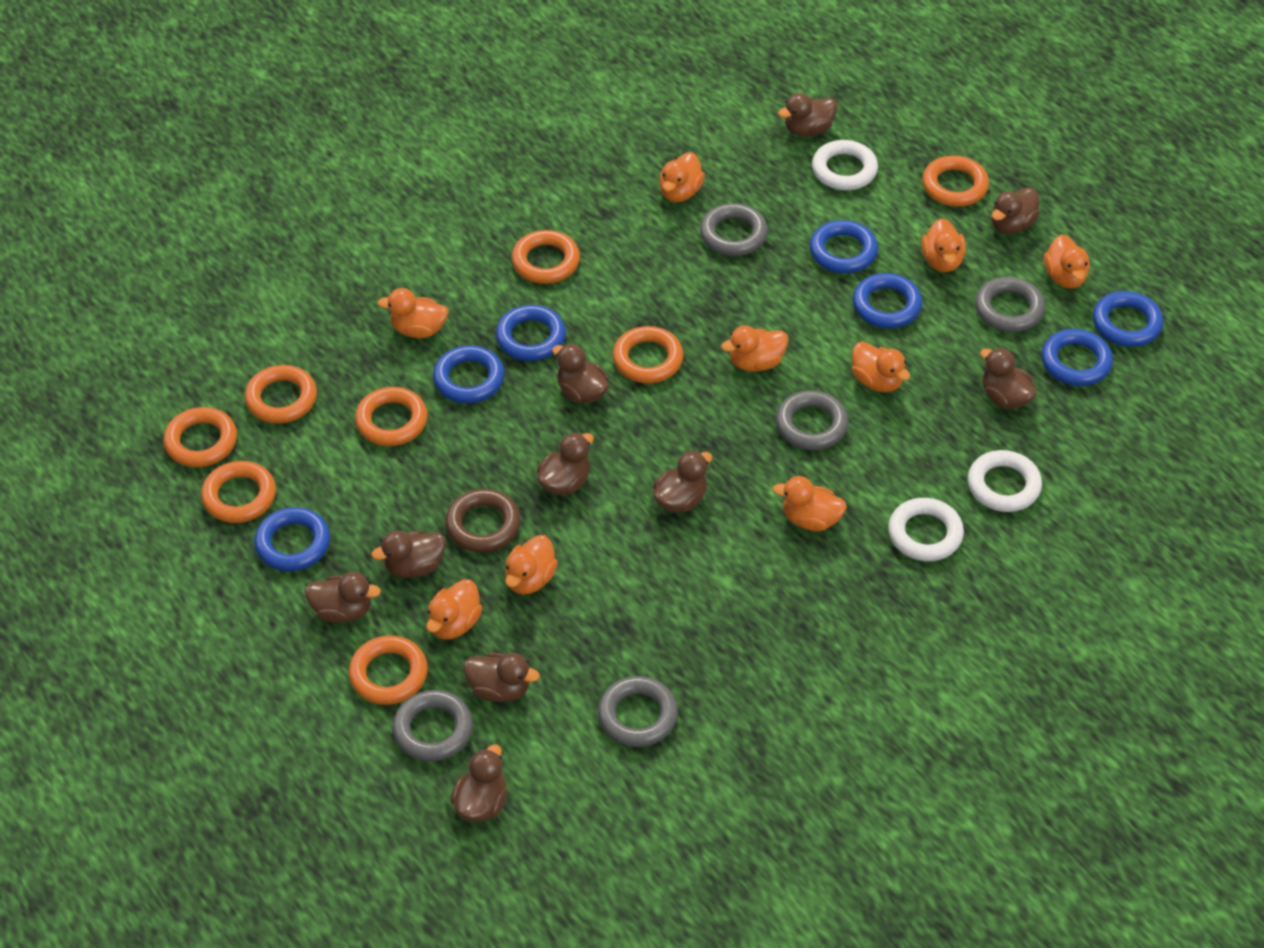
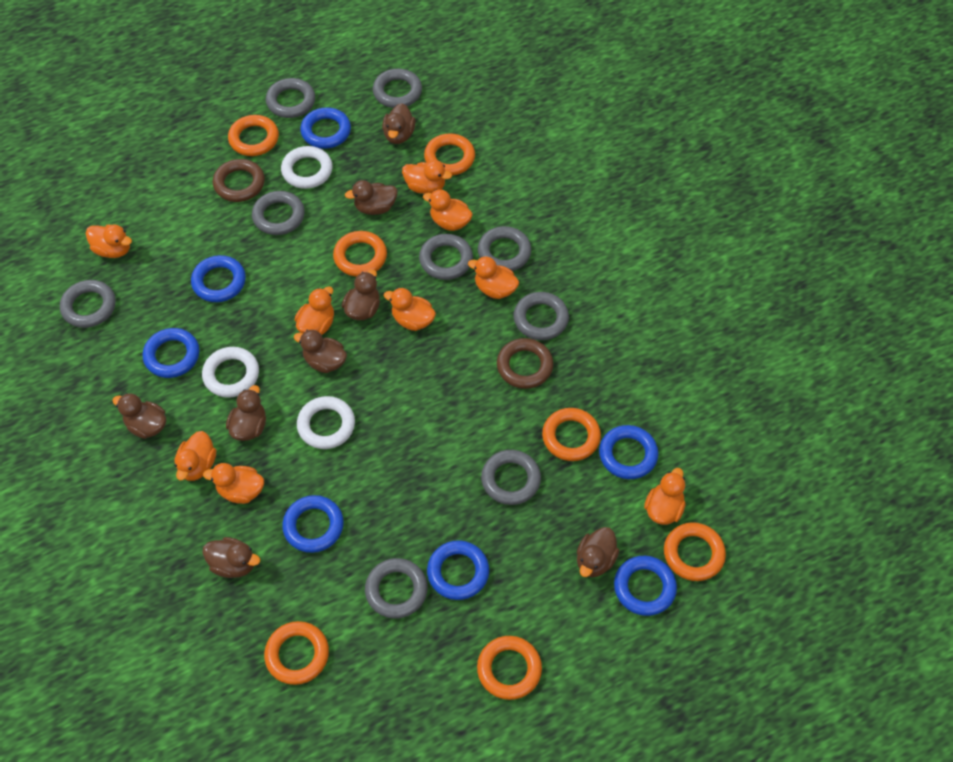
brown duck: 10 -> 8
brown ring: 1 -> 2
grey ring: 5 -> 9
orange ring: 8 -> 7

